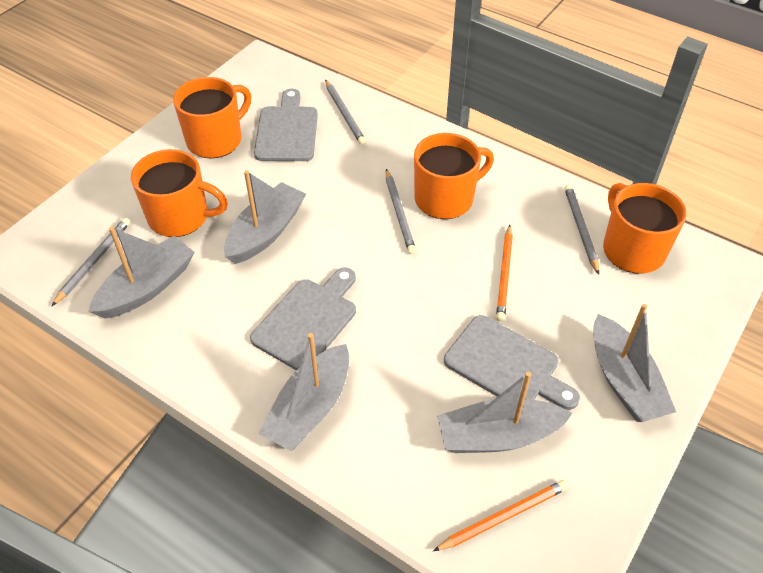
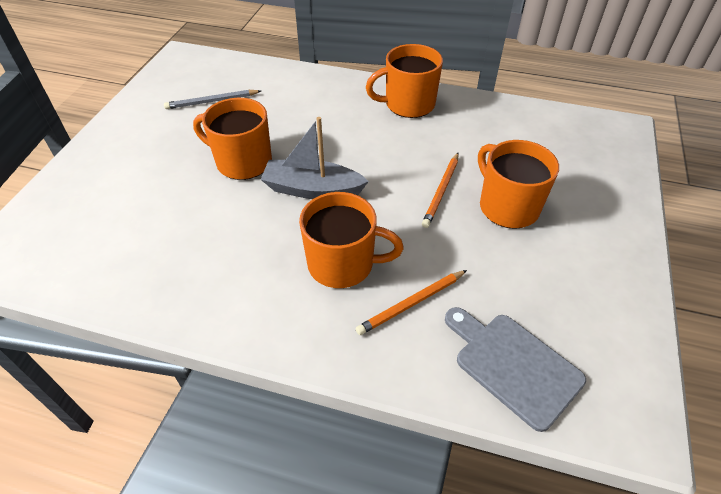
grey boat: 5 -> 1
grey cutting board: 3 -> 1
grey pencil: 4 -> 1

